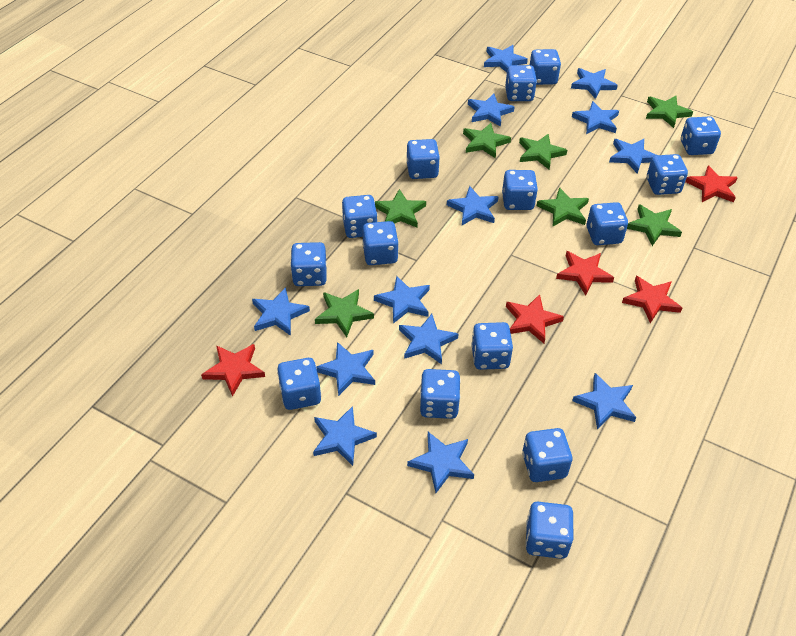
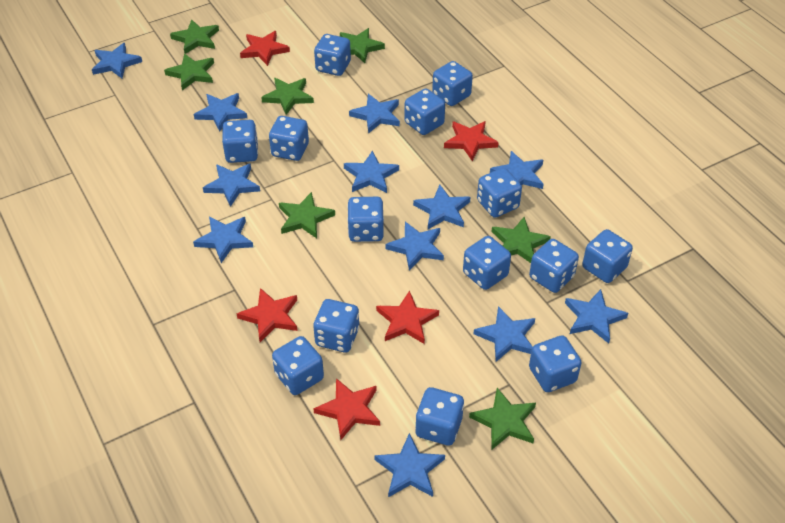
blue dice: 15 -> 14
blue star: 13 -> 12

